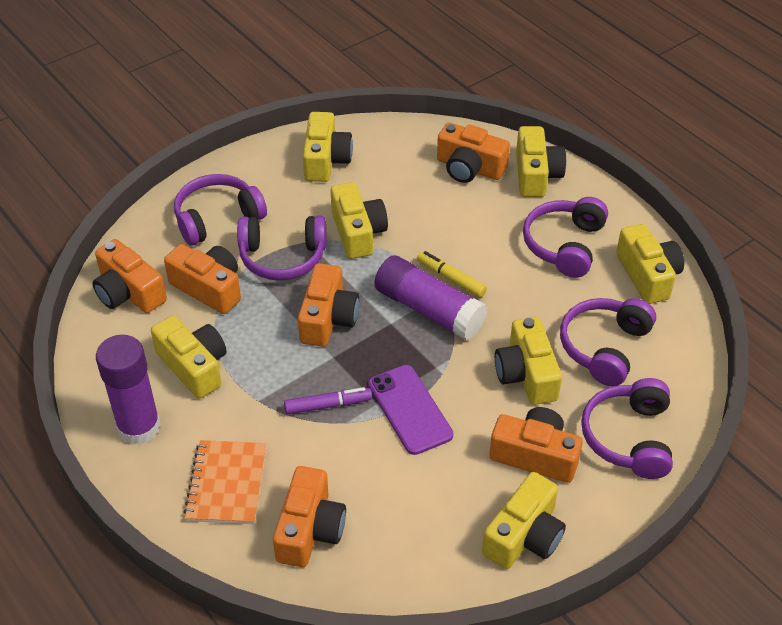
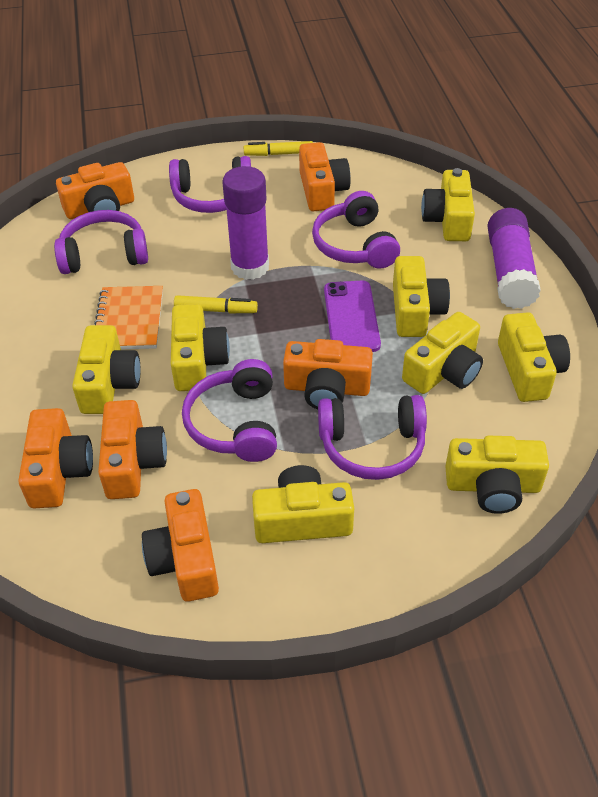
purple marker: 1 -> 0
yellow camera: 7 -> 8
yellow marker: 1 -> 2

